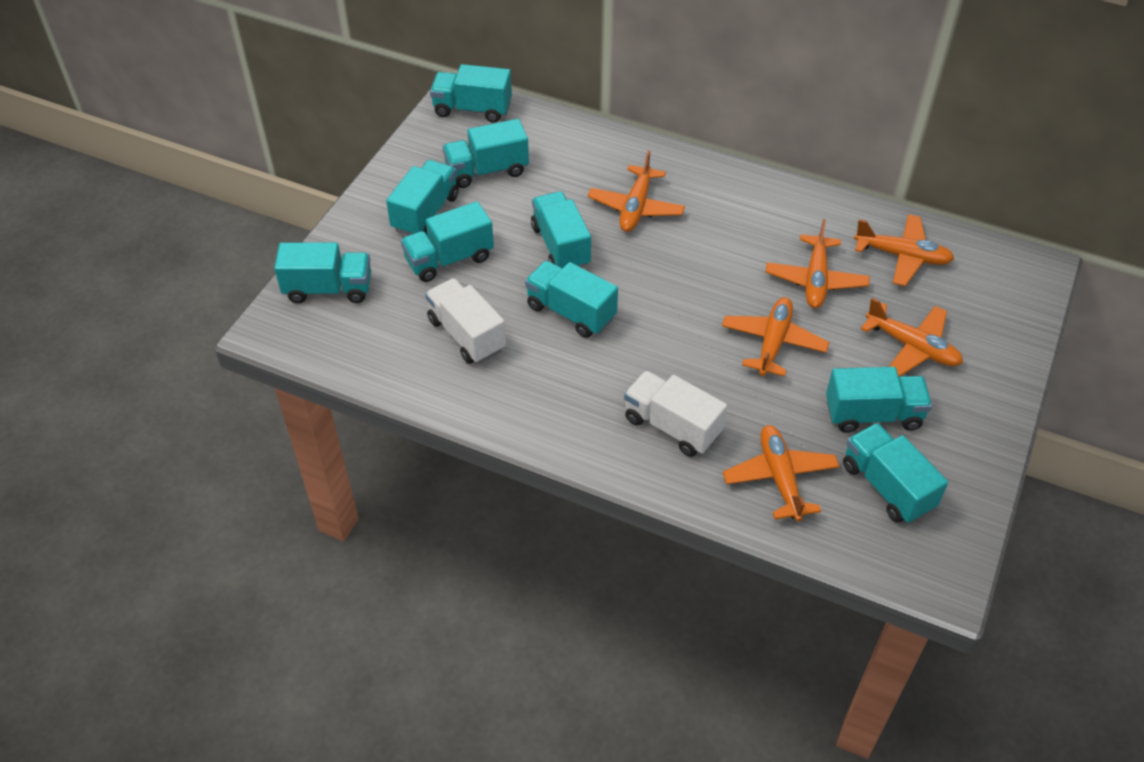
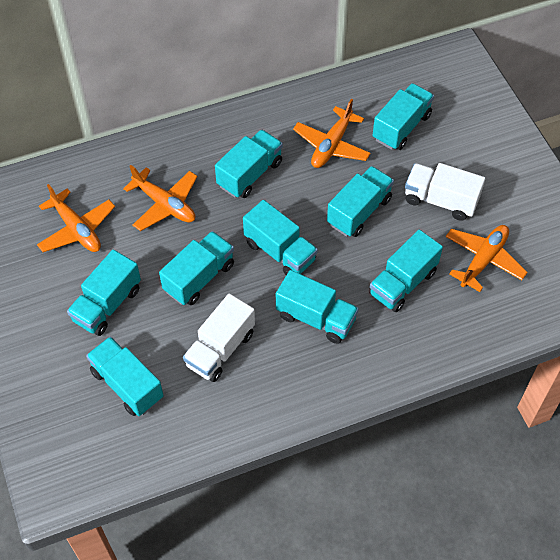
orange plane: 6 -> 4

